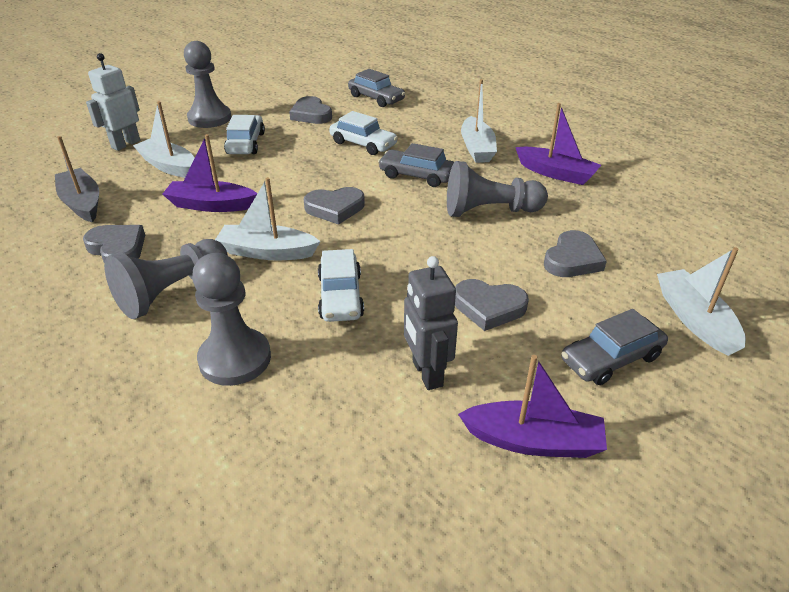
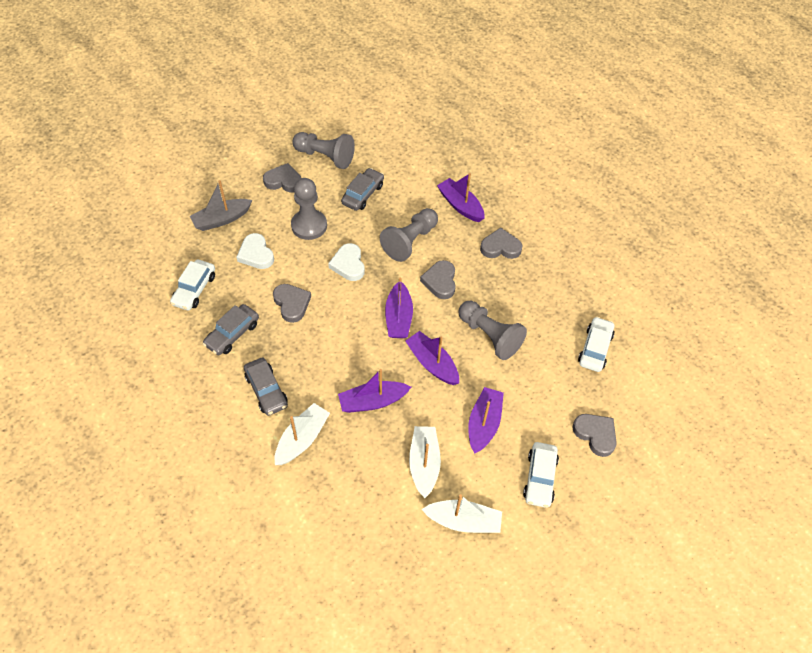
grey robot: 1 -> 0
purple boat: 3 -> 5
white boat: 4 -> 3
white heart: 0 -> 2
white robot: 1 -> 0

